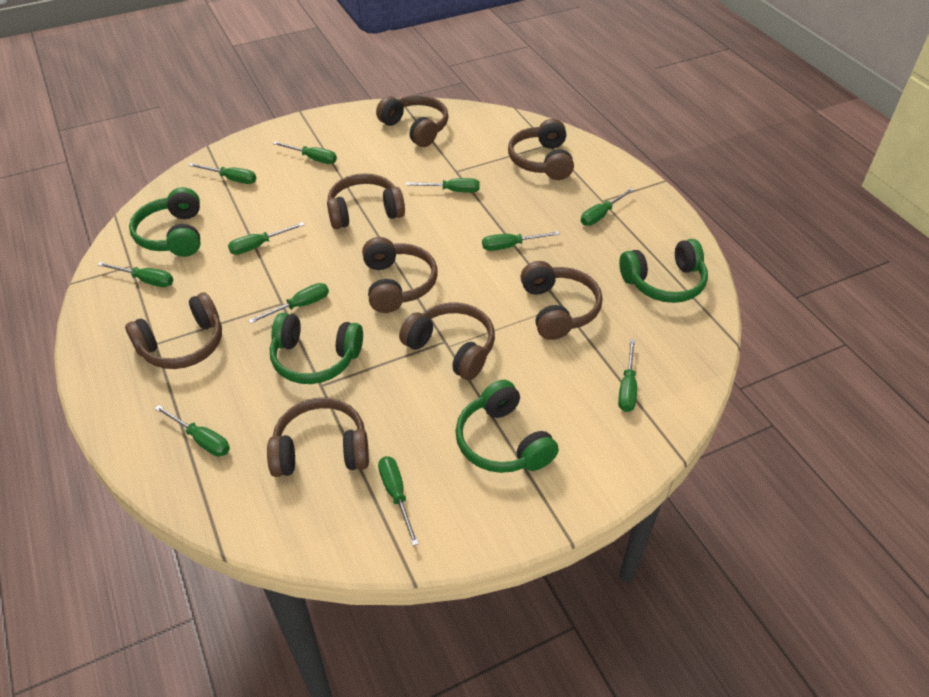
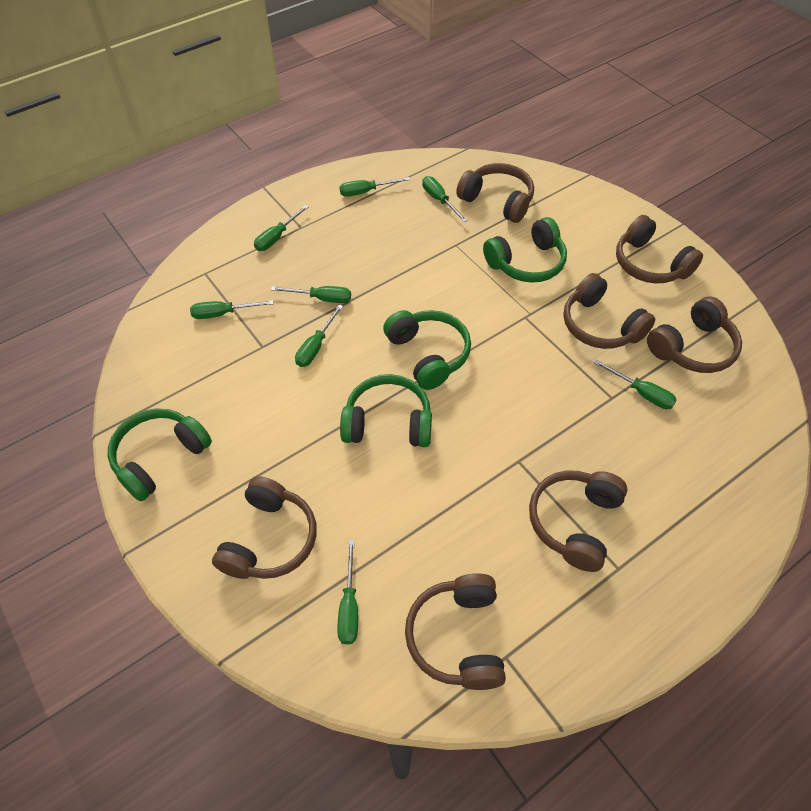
brown headphones: 8 -> 7
green screwdriver: 11 -> 8

